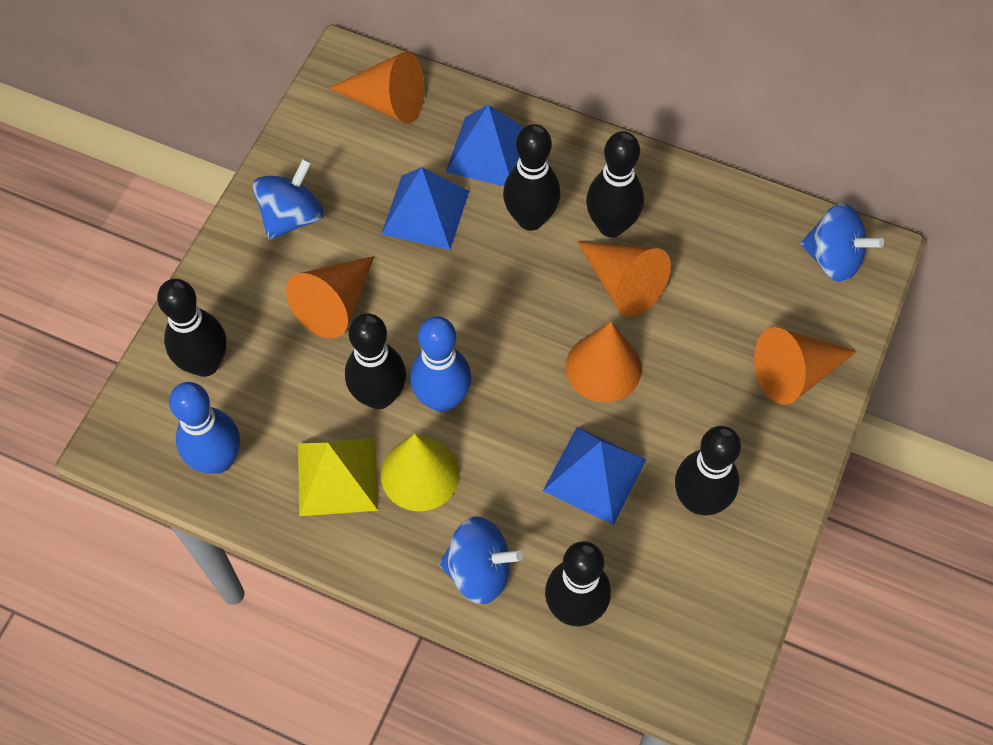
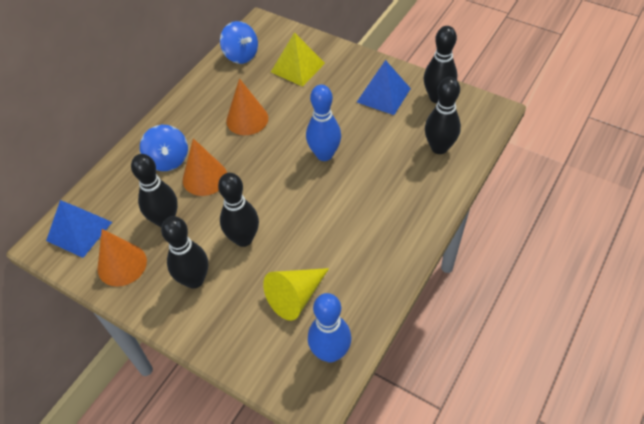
black bowling pin: 6 -> 5
blue pyramid: 3 -> 2
blue spinning top: 3 -> 2
orange cone: 5 -> 3

